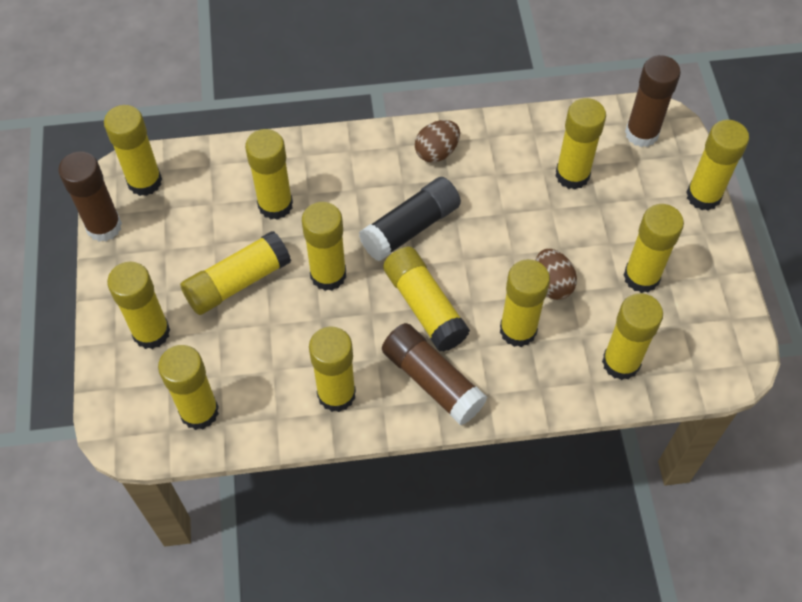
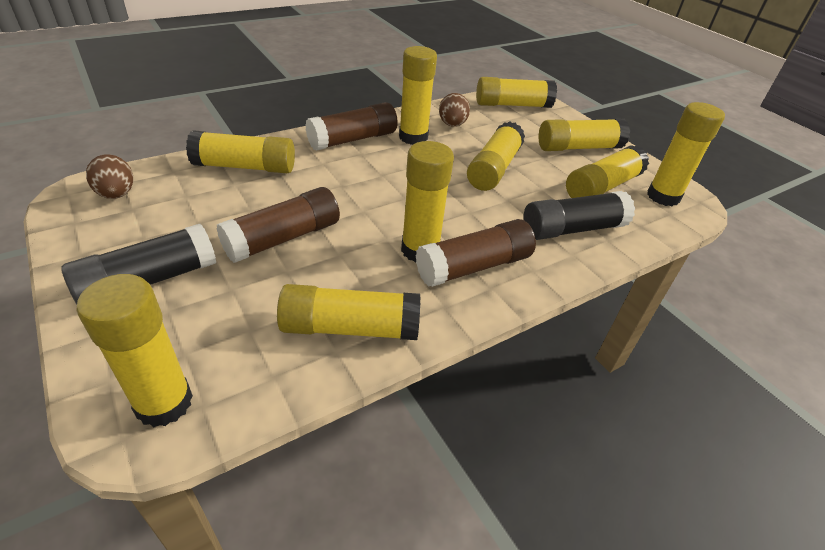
black glue stick: 1 -> 2
yellow glue stick: 13 -> 10

